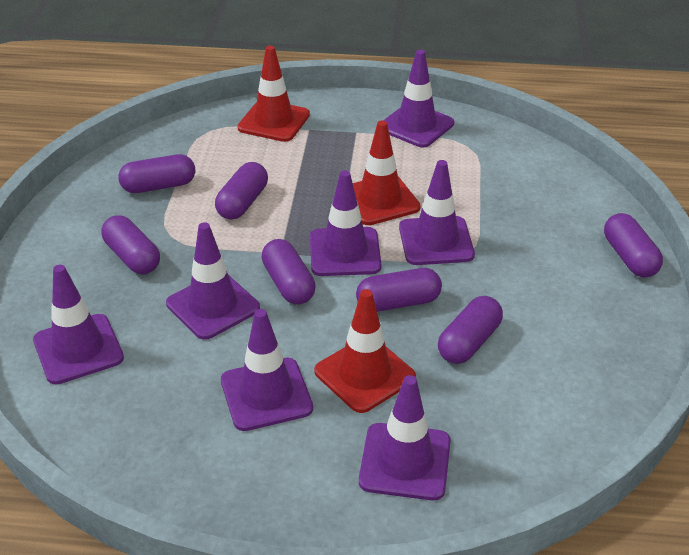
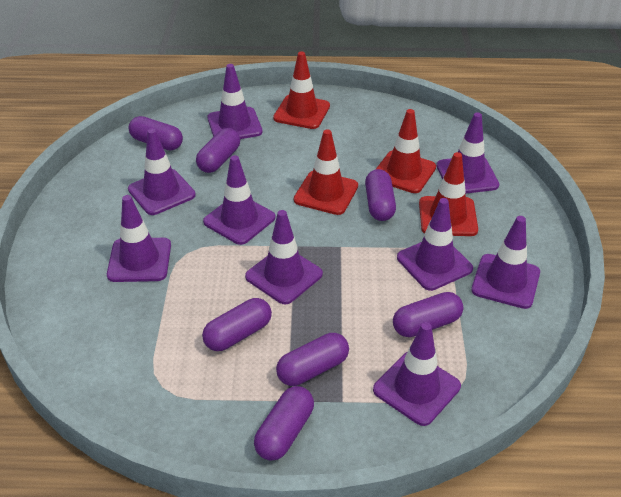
purple traffic cone: 7 -> 9
red traffic cone: 3 -> 4

